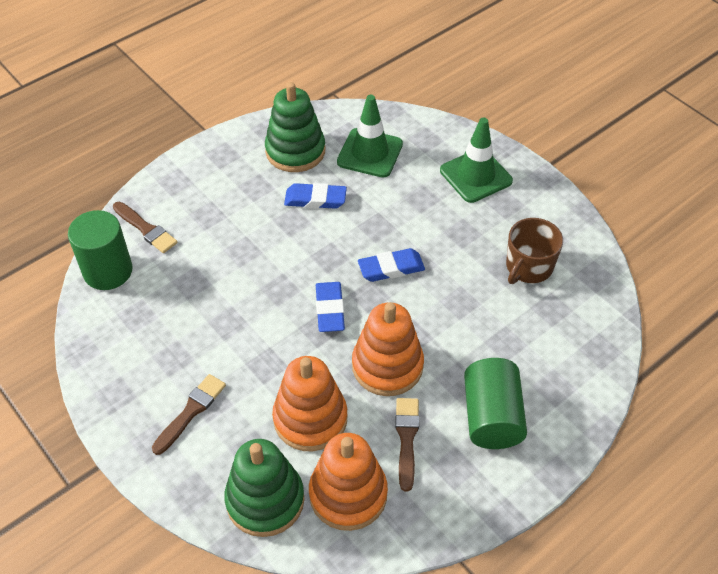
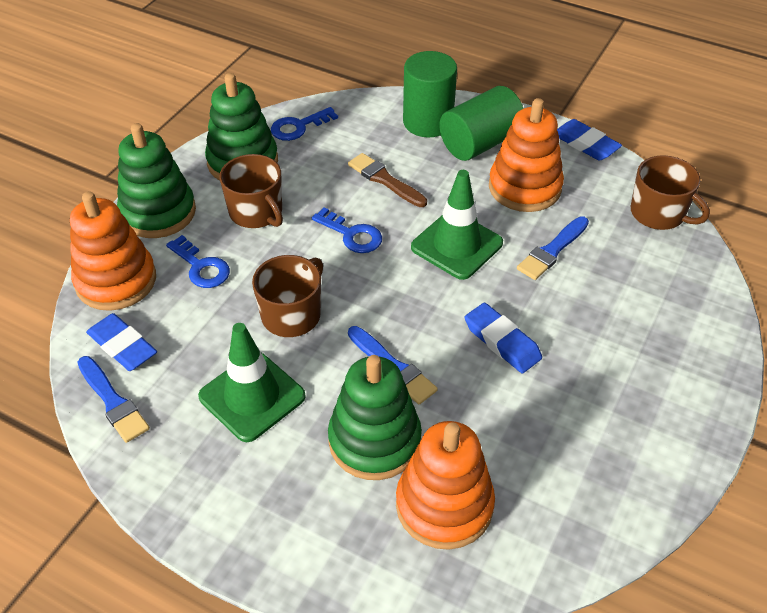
blue brush: 0 -> 3
blue key: 0 -> 3
brown brush: 3 -> 1
brown mug: 1 -> 3
green stacking toy: 2 -> 3

